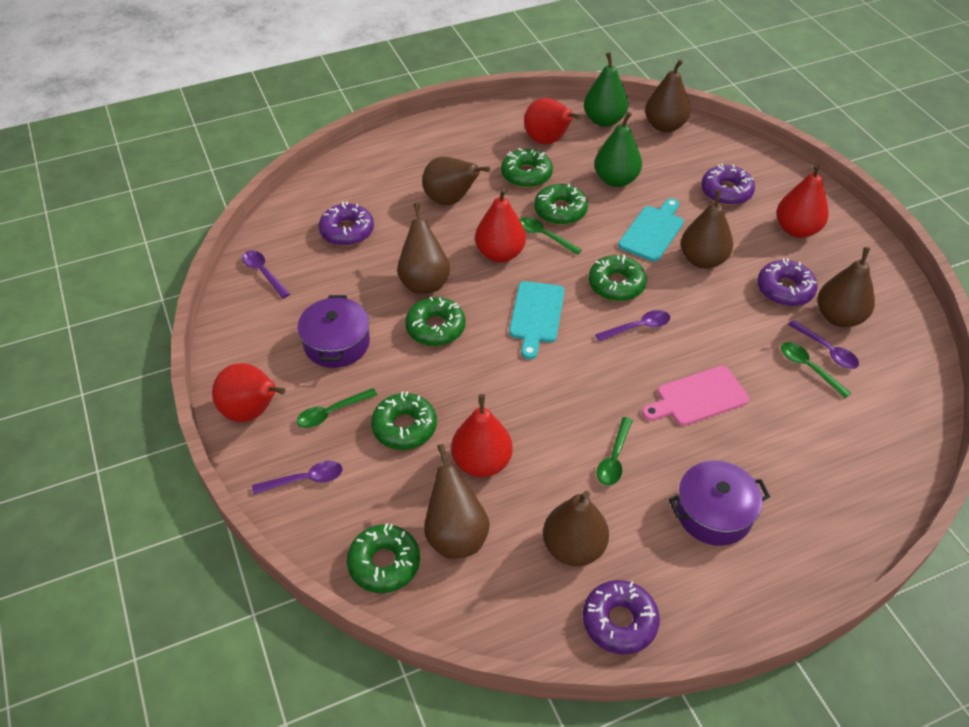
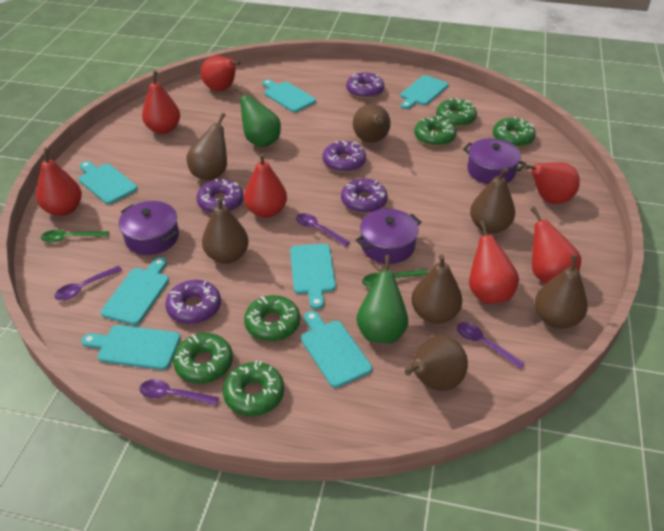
green spoon: 4 -> 2
pink cutting board: 1 -> 0
purple donut: 4 -> 5
purple pot: 2 -> 3
red pear: 5 -> 7
turquoise cutting board: 2 -> 7

